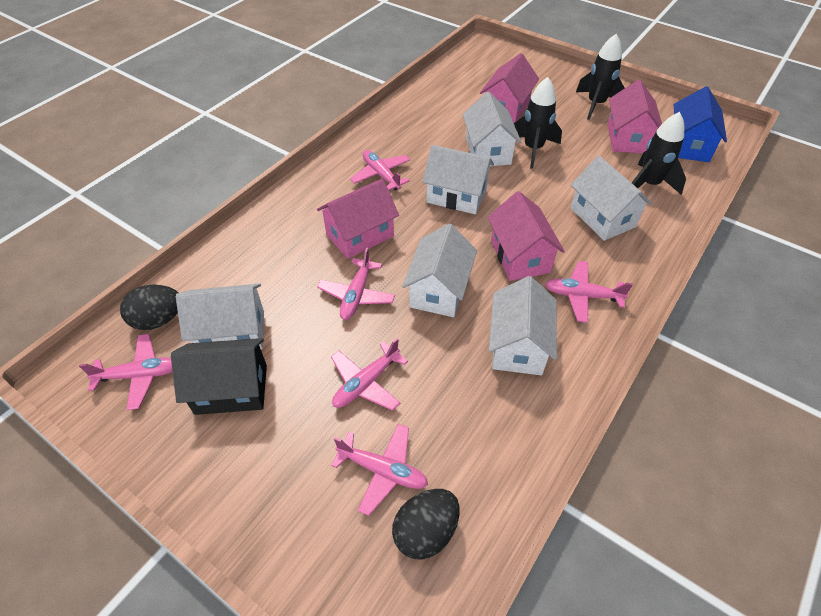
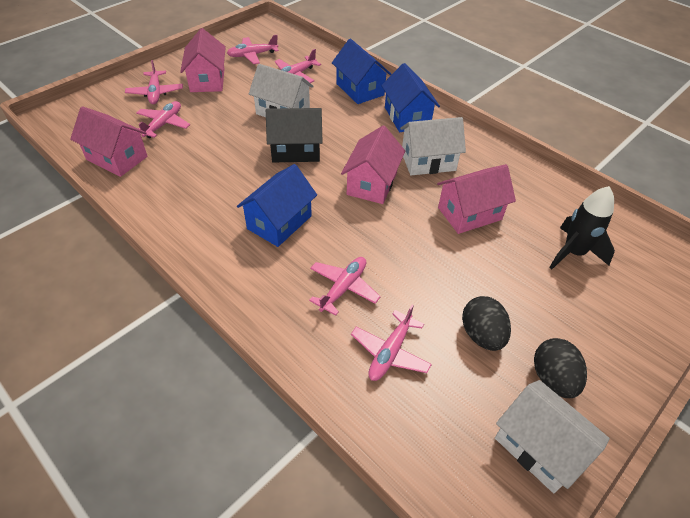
black rocket: 3 -> 1
blue house: 1 -> 3
white house: 6 -> 3

